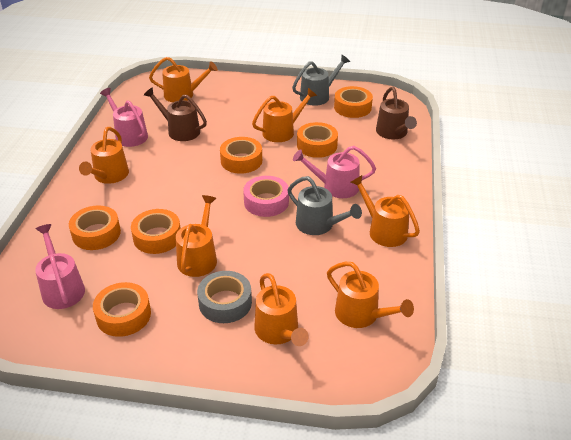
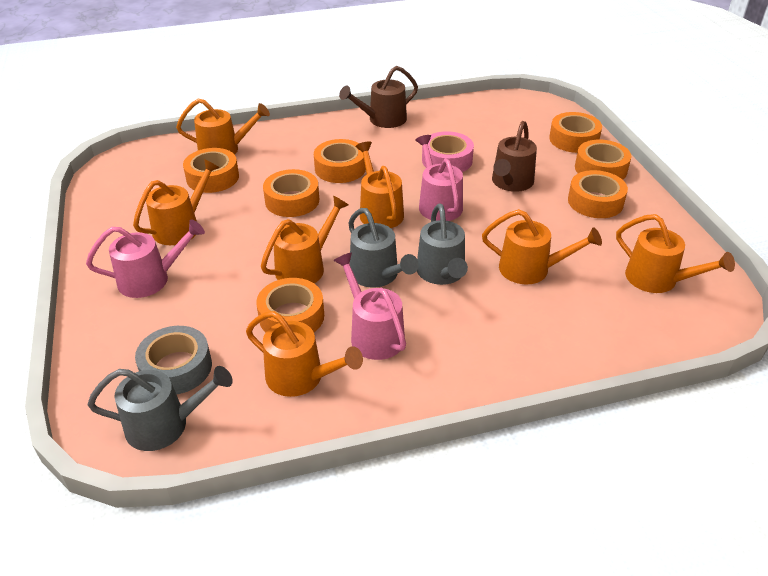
grey watering can: 2 -> 3
orange tape: 6 -> 7

